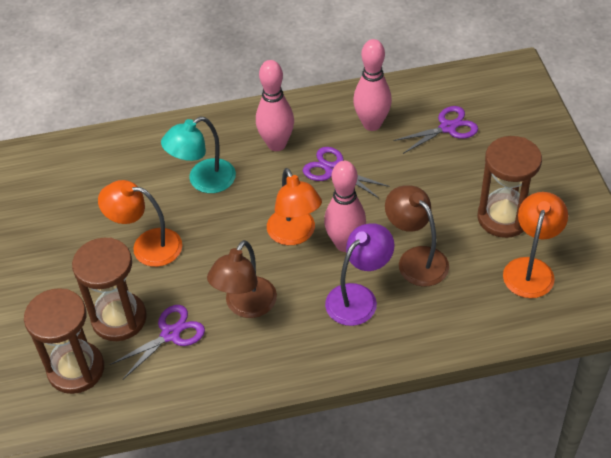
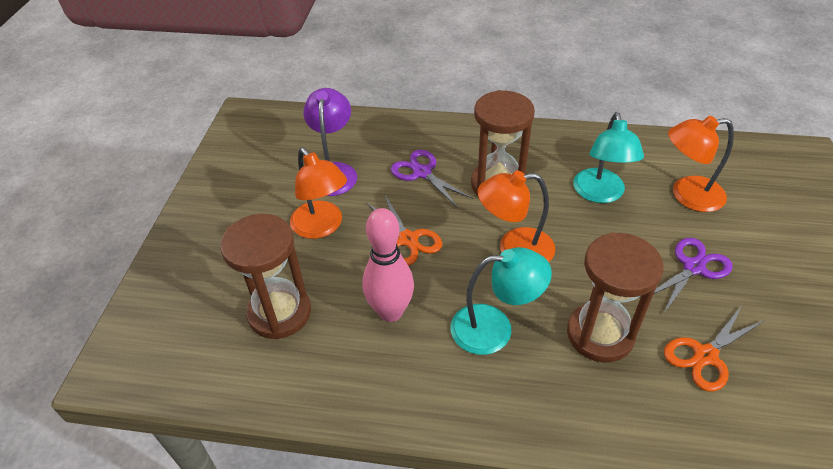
brown lamp: 2 -> 0
orange scissors: 0 -> 2
pink bowling pin: 3 -> 1
purple scissors: 3 -> 2
turquoise lamp: 1 -> 2

